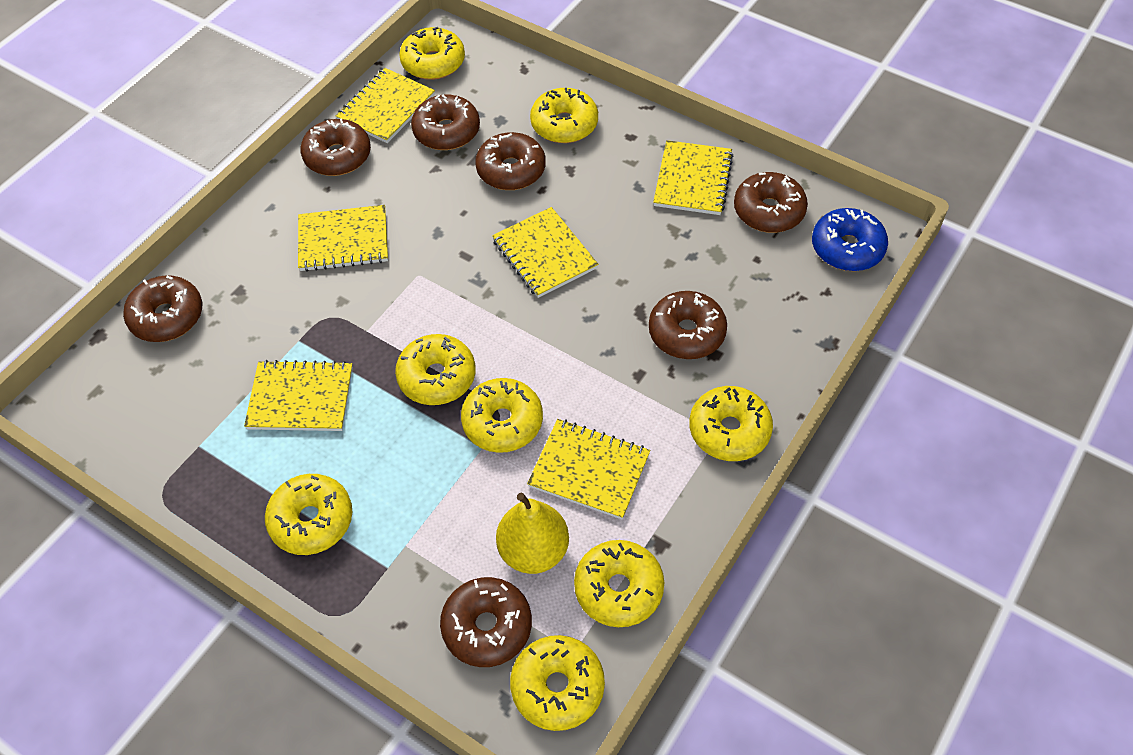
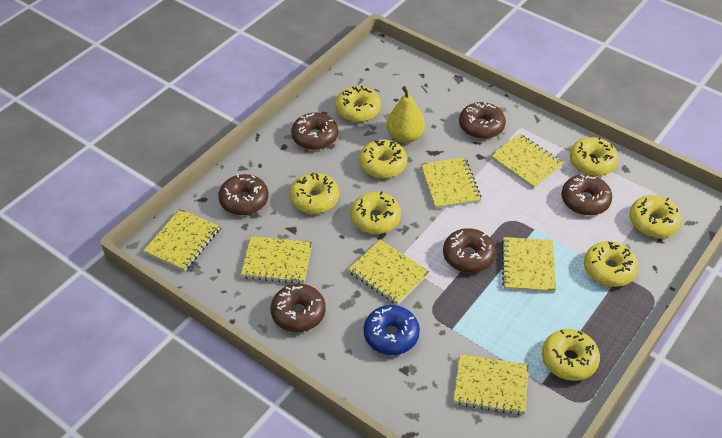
brown donut: 7 -> 6
yellow notebook: 6 -> 7

